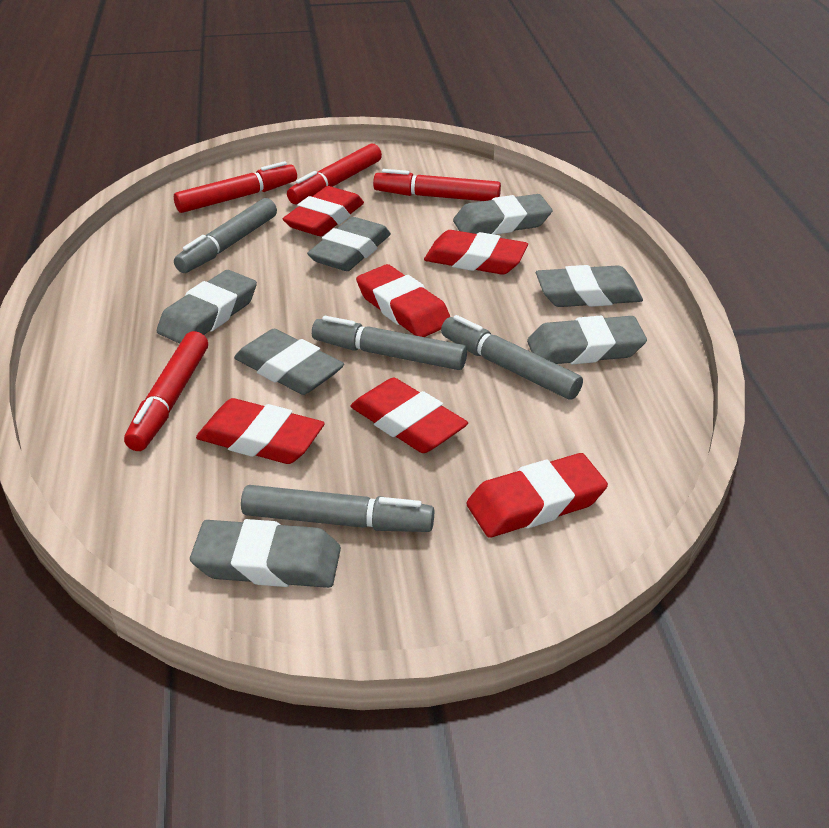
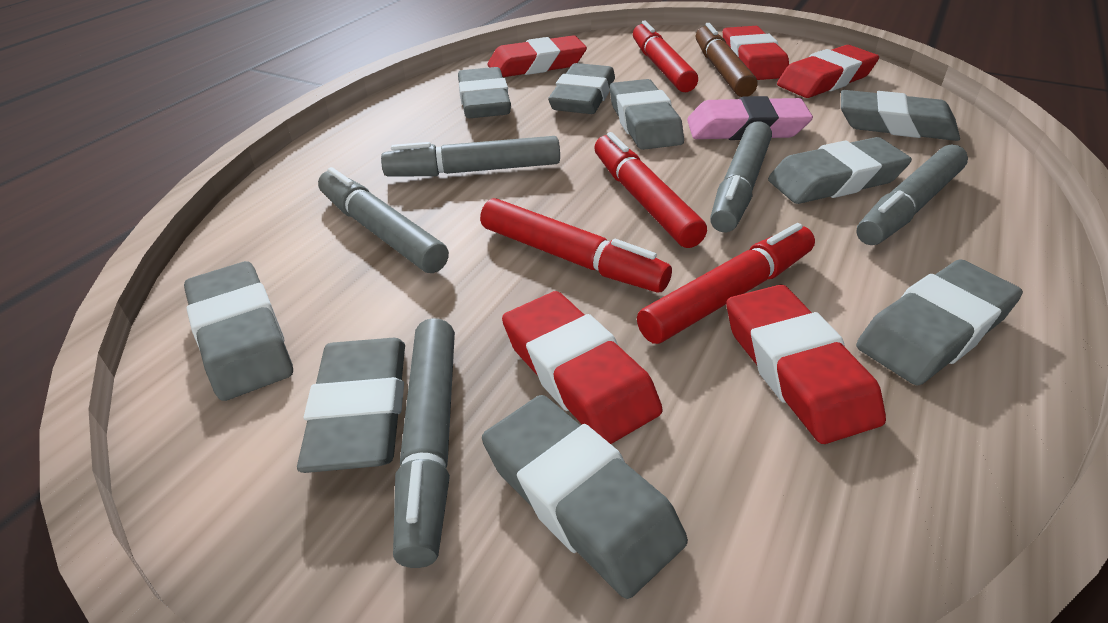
brown marker: 0 -> 1
grey eraser: 7 -> 9
grey marker: 4 -> 5
pink eraser: 0 -> 1
red eraser: 6 -> 5

